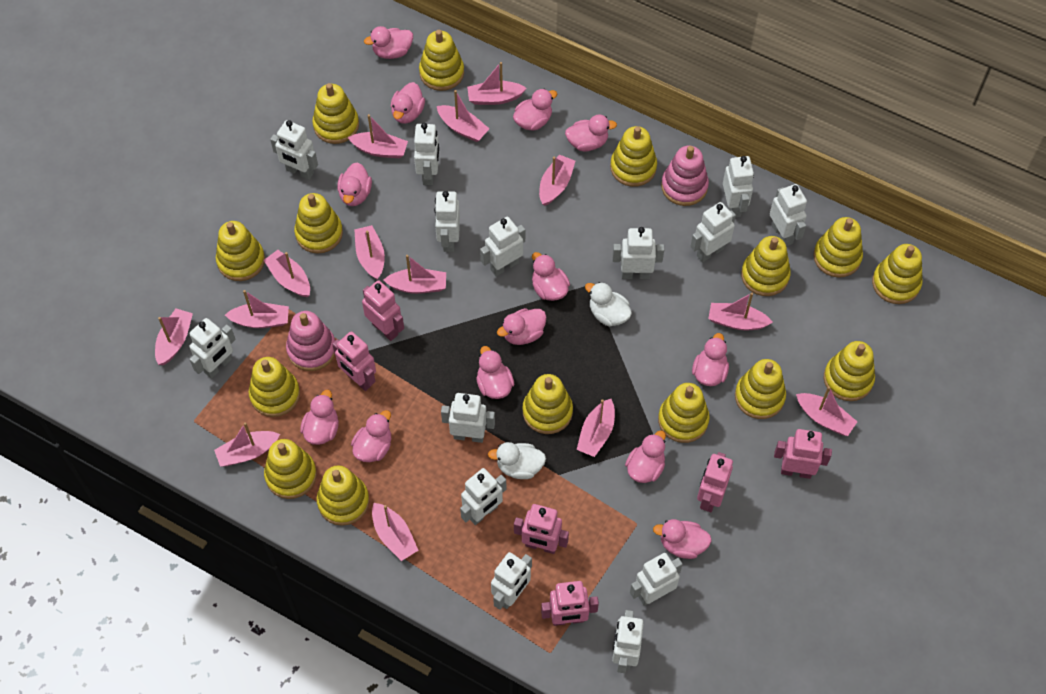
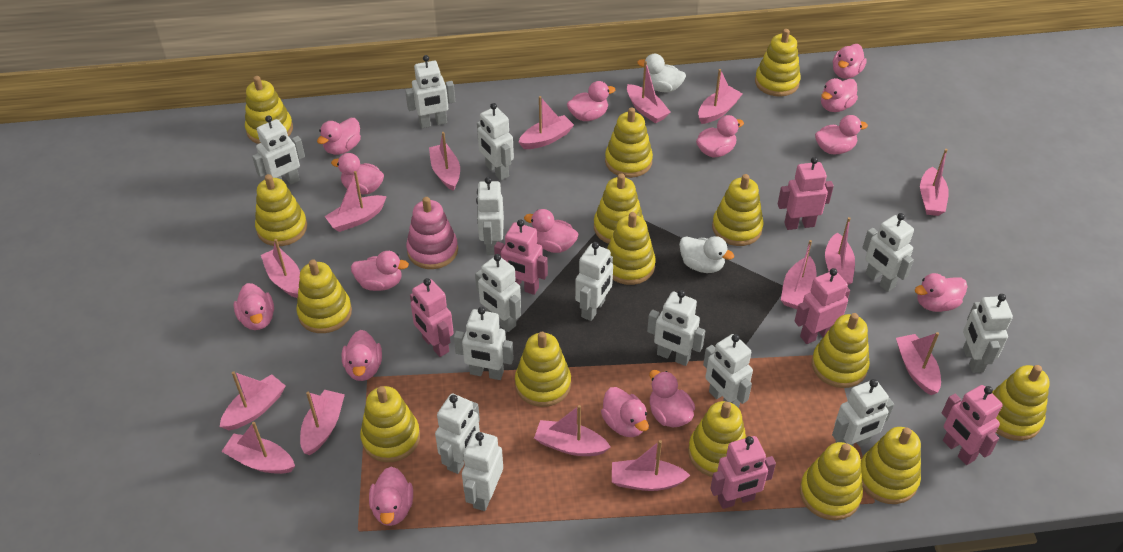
pink boat: 14 -> 15
pink duck: 13 -> 15
pink stacking toy: 2 -> 1

